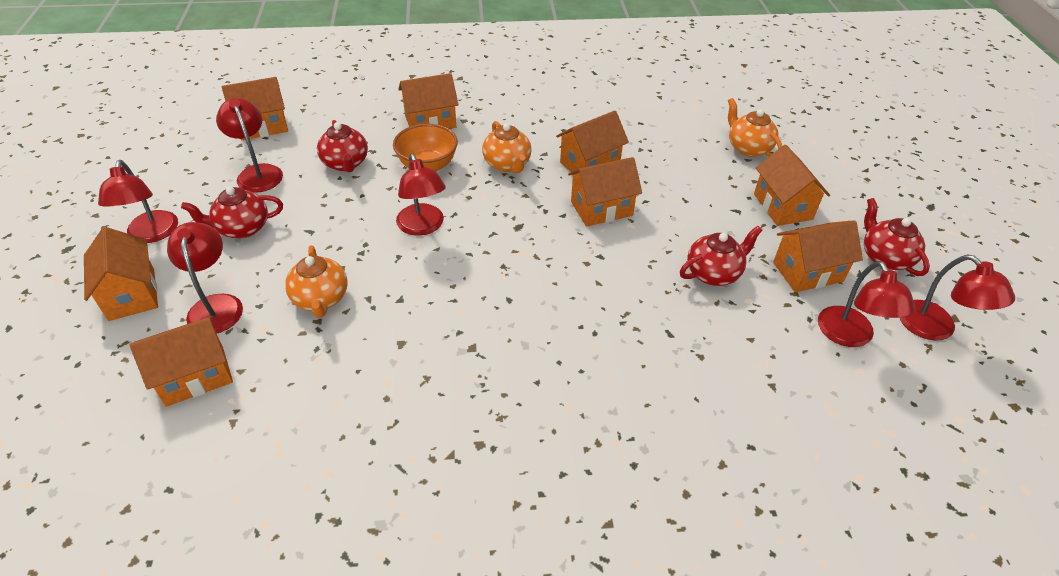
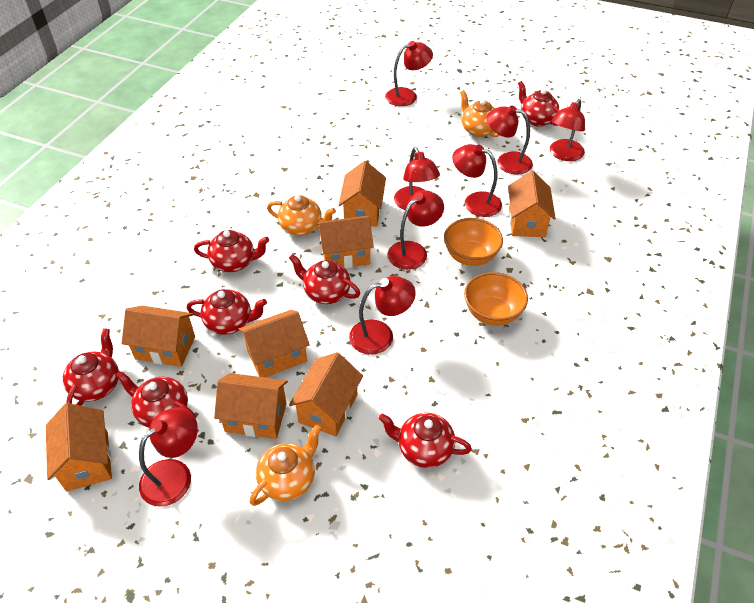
orange bowl: 1 -> 2
red lamp: 6 -> 8
red teapot: 4 -> 7

